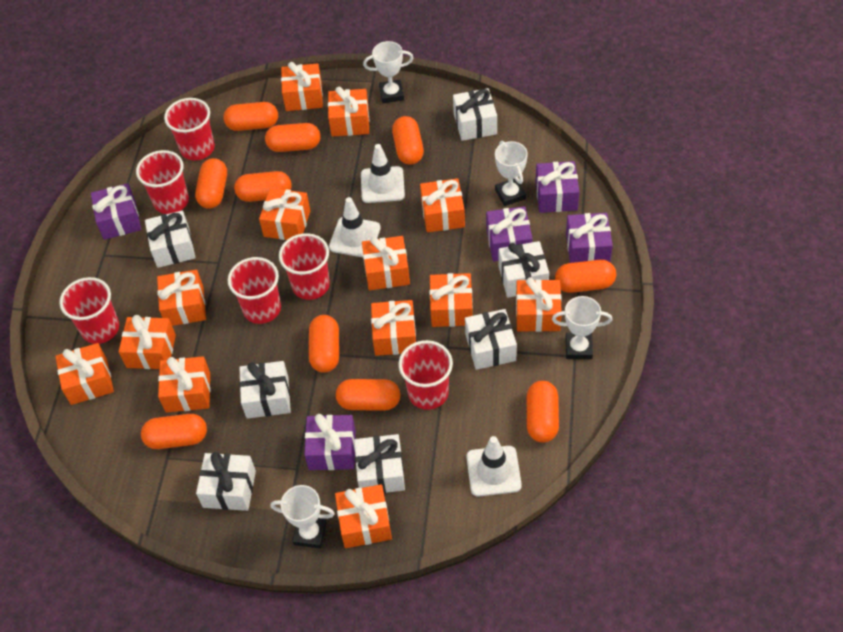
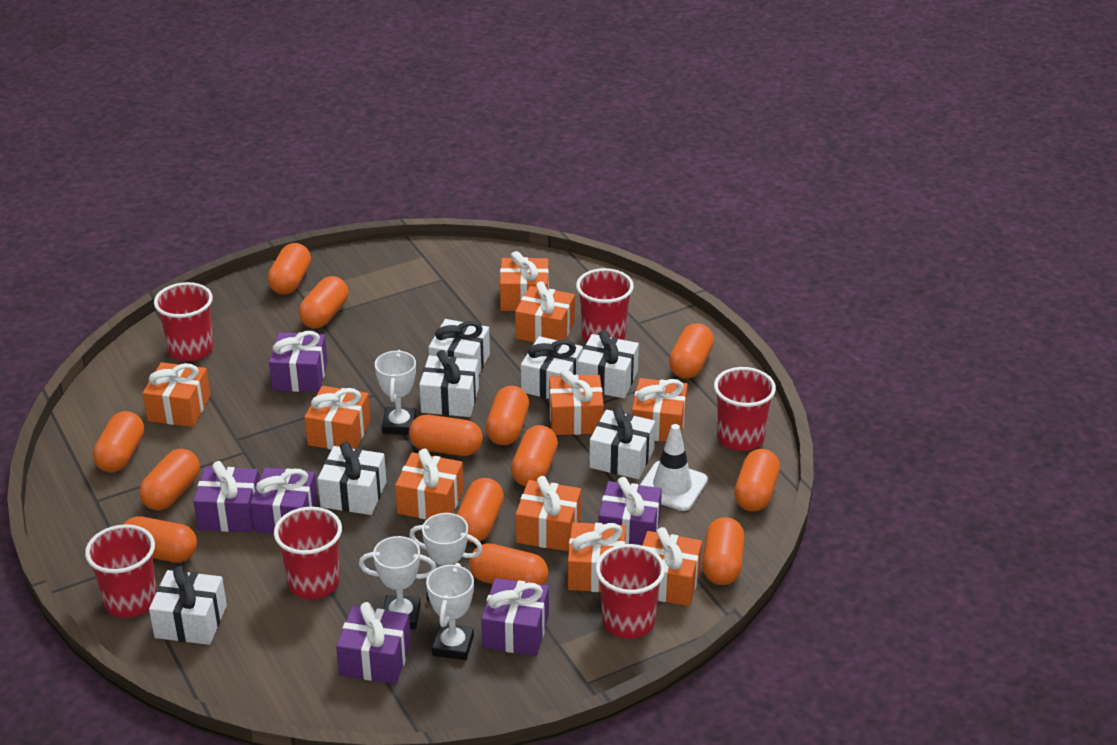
orange capsule: 10 -> 13
orange gift: 13 -> 10
purple gift: 5 -> 6
white traffic cone: 3 -> 1

